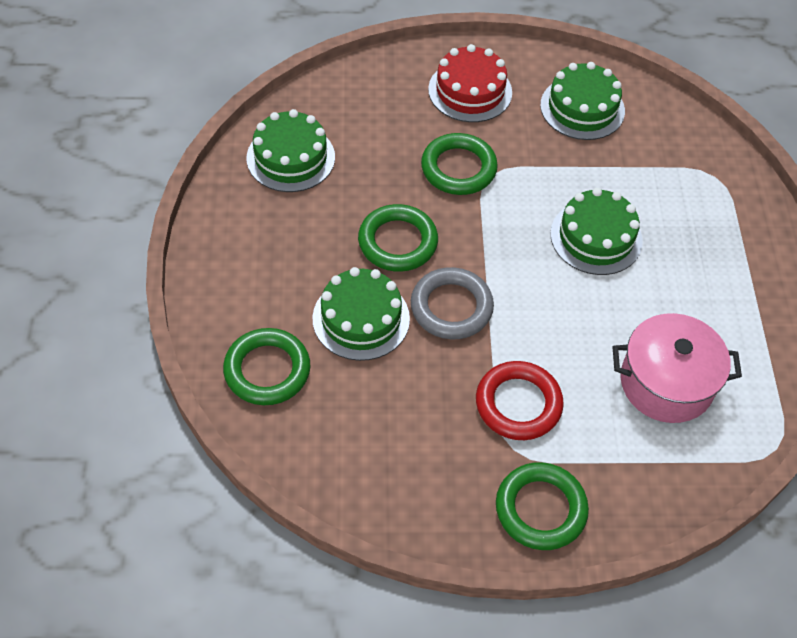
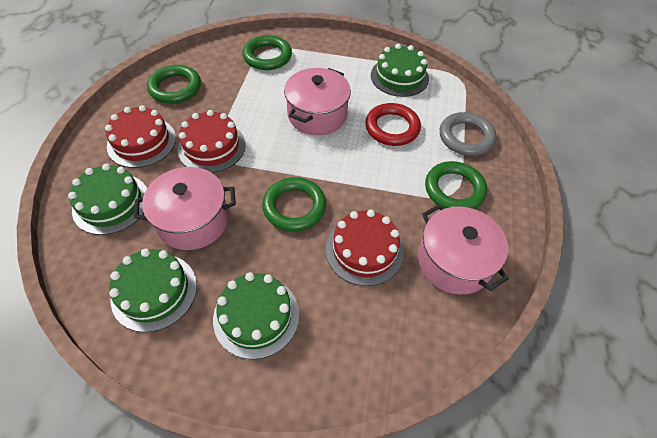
pink pot: 1 -> 3
red cake: 1 -> 3

